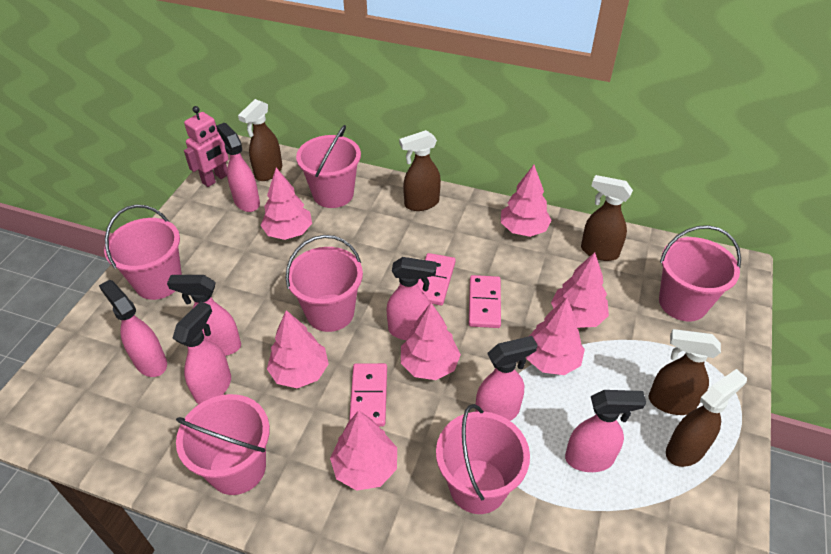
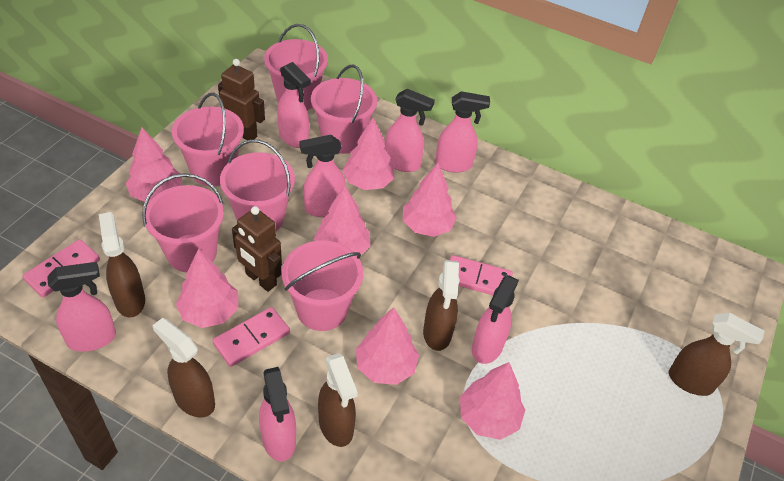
brown robot: 0 -> 2
pink robot: 1 -> 0

